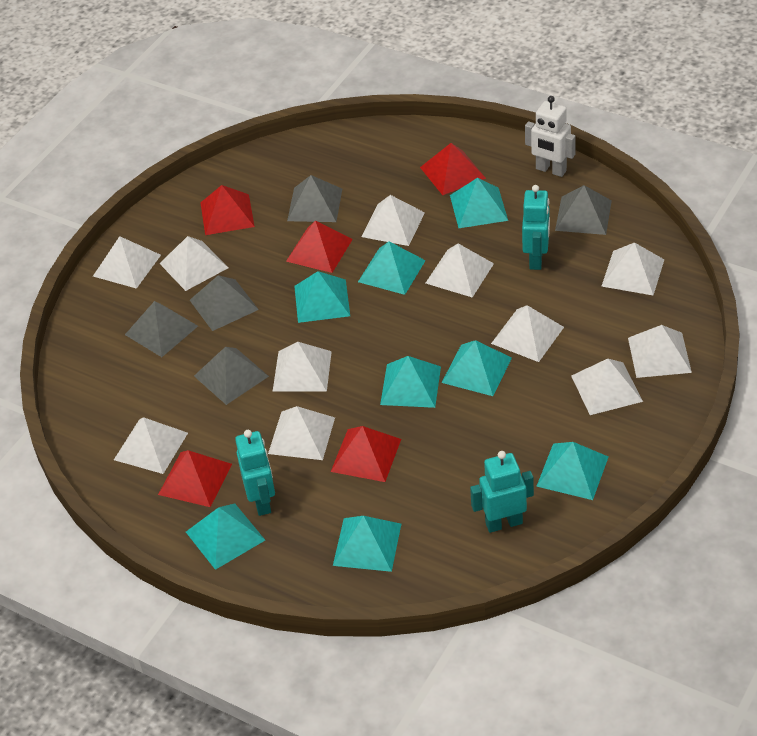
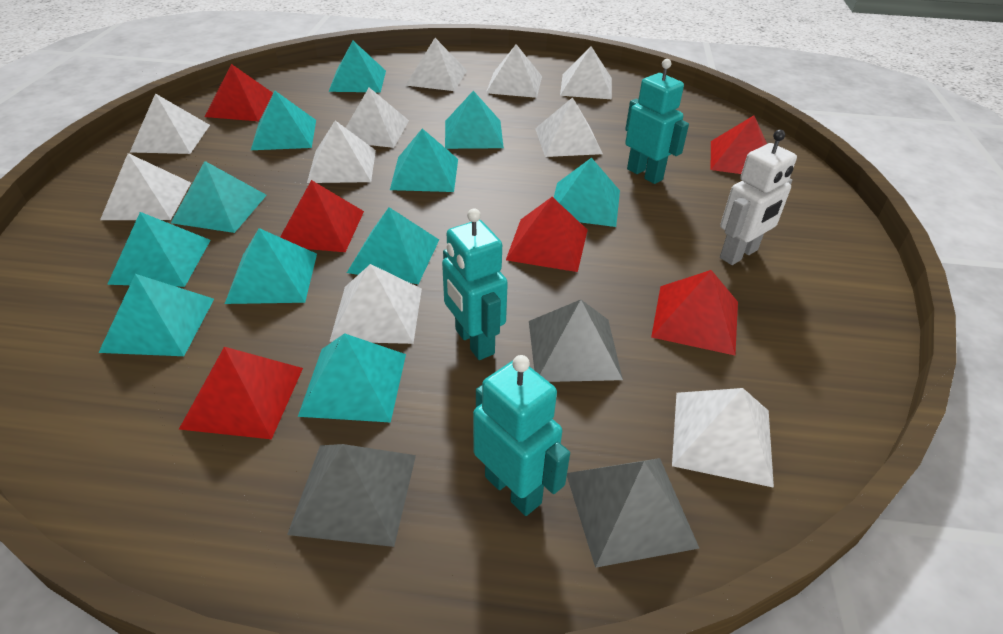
grey pyramid: 5 -> 3
red pyramid: 5 -> 6
turquoise pyramid: 8 -> 11
white pyramid: 11 -> 10

